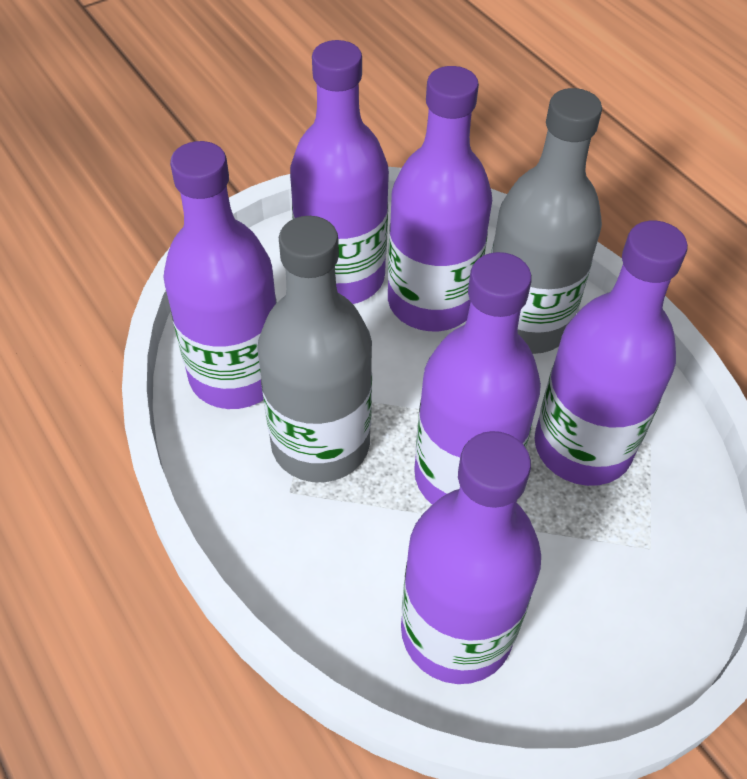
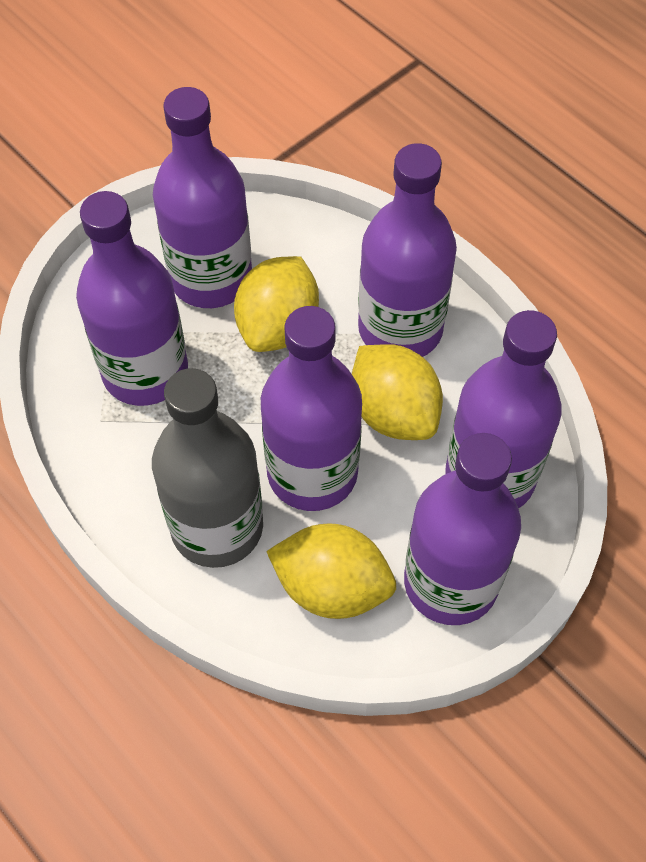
grey bottle: 2 -> 1
yellow lemon: 0 -> 3

